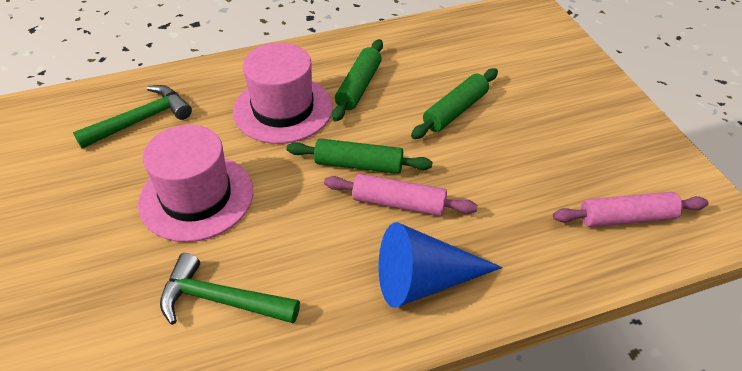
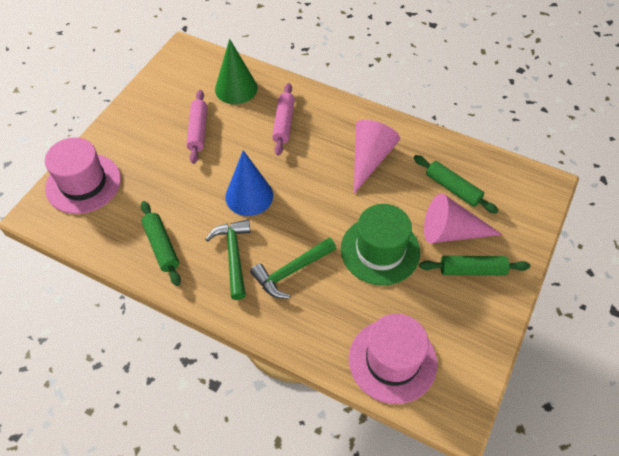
green cone: 0 -> 1
green hat: 0 -> 1
pink cone: 0 -> 2

